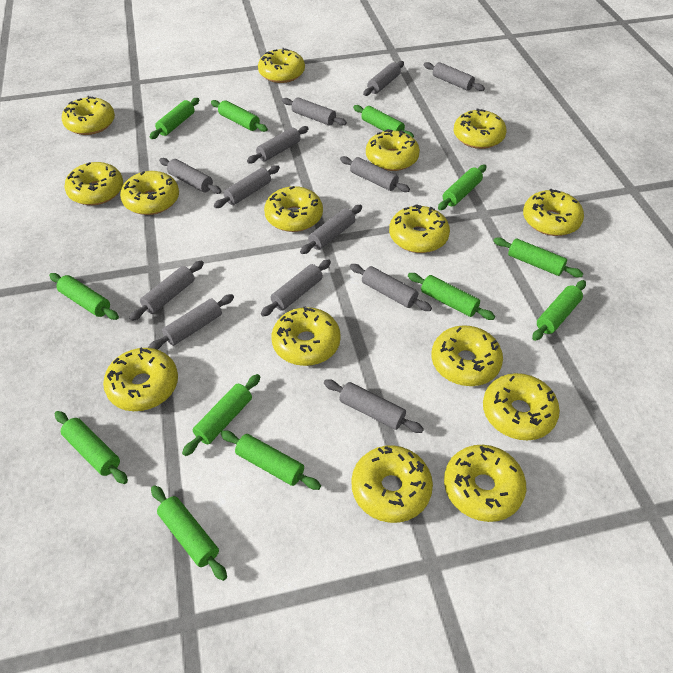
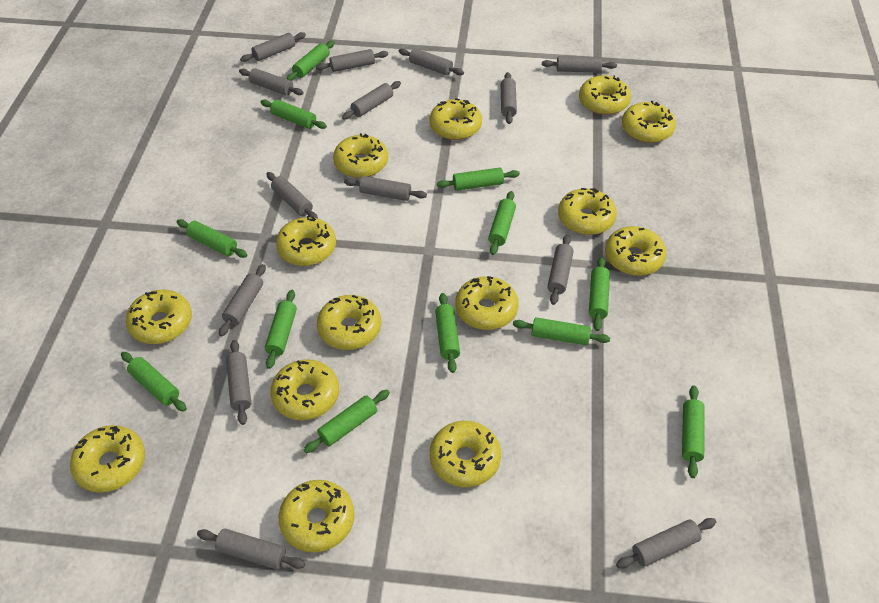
grey rolling pin: 13 -> 14
yellow donut: 15 -> 14

